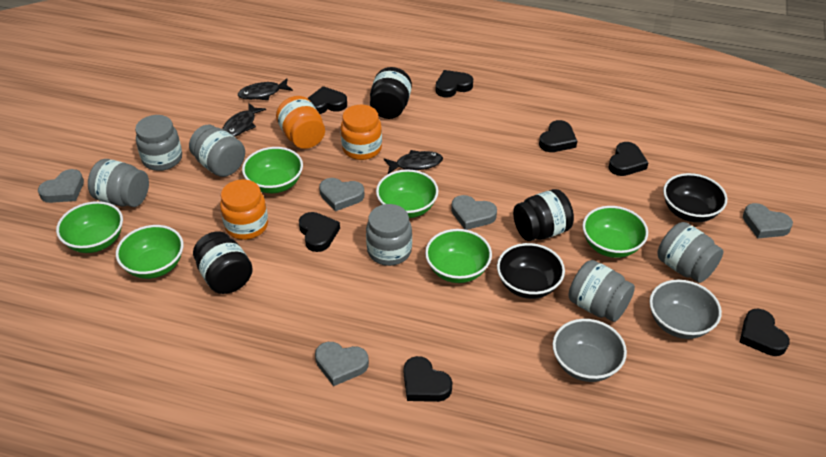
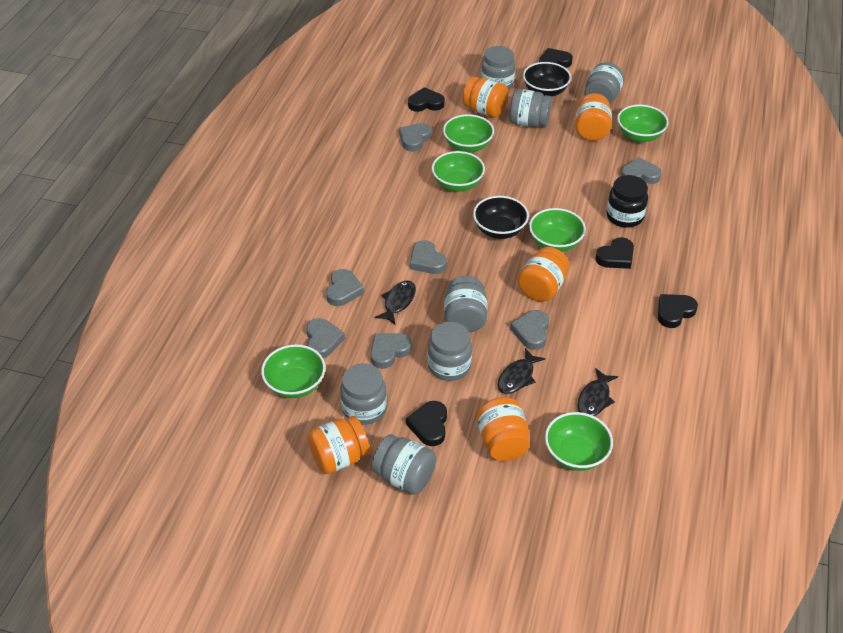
black heart: 7 -> 5
black jar: 3 -> 1
grey bowl: 2 -> 0
grey heart: 5 -> 7
grey jar: 6 -> 7
orange jar: 3 -> 5

